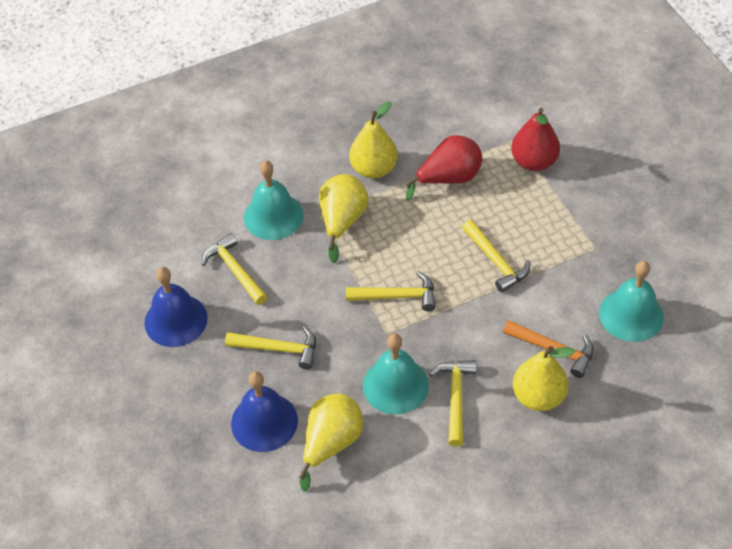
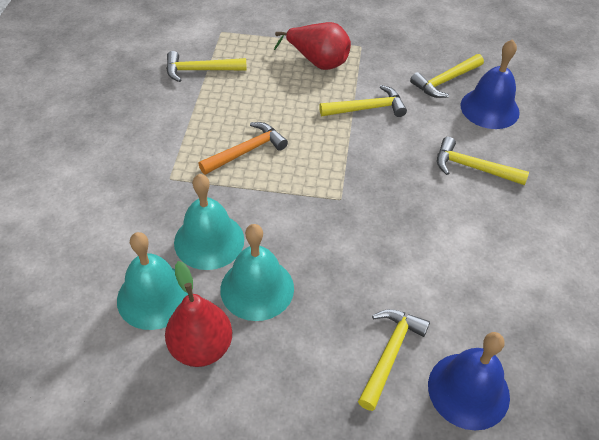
yellow pear: 4 -> 0

